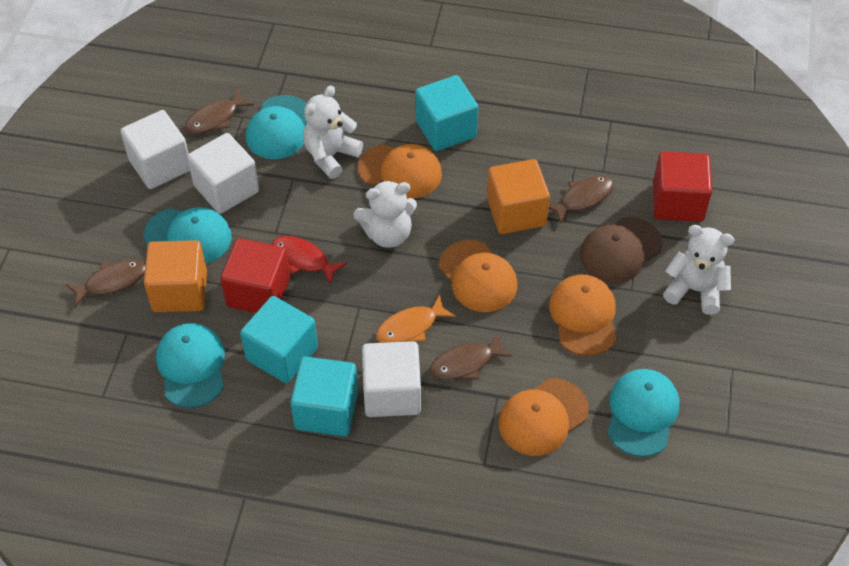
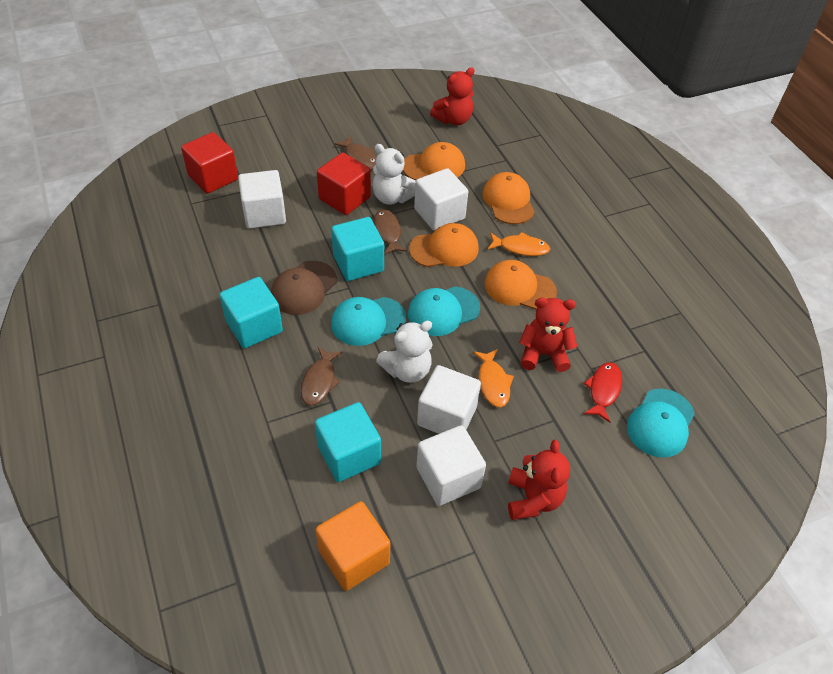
brown fish: 4 -> 3
orange cube: 2 -> 1
orange fish: 1 -> 2
red teddy bear: 0 -> 3
turquoise cap: 4 -> 3
white cube: 3 -> 4
white teddy bear: 3 -> 2

